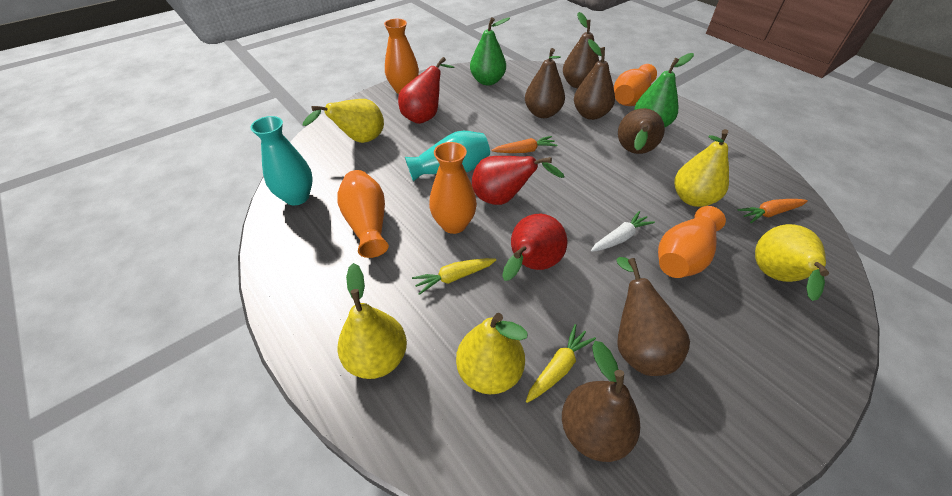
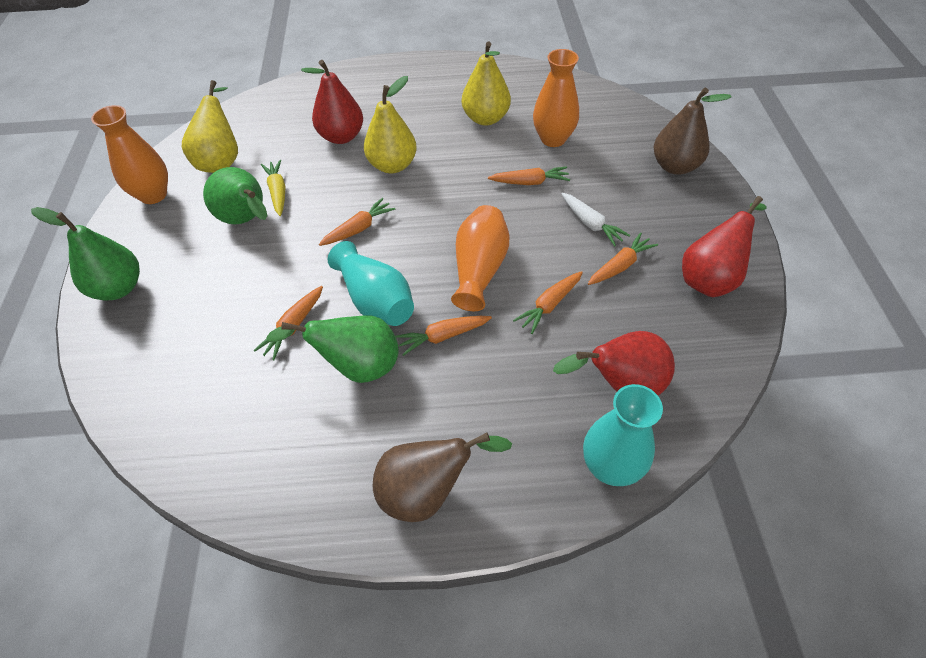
brown pear: 6 -> 2
green pear: 2 -> 3
orange carrot: 2 -> 6
orange vase: 5 -> 3
yellow carrot: 2 -> 1
yellow pear: 5 -> 3

